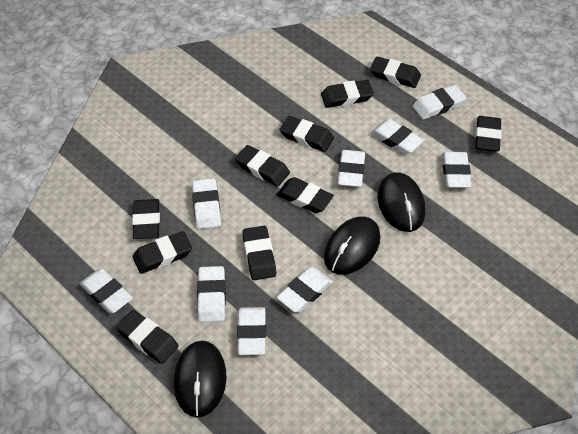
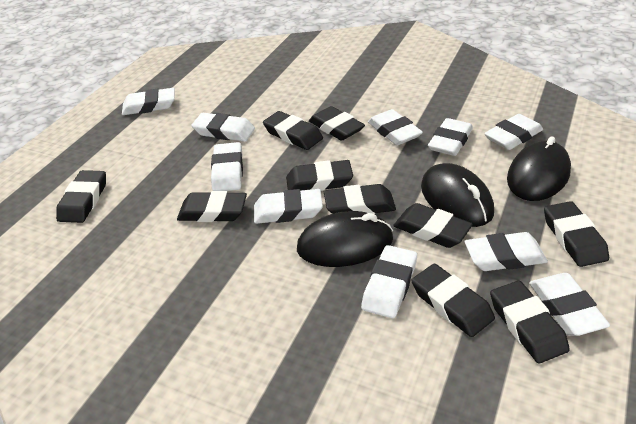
white eraser: 9 -> 10

